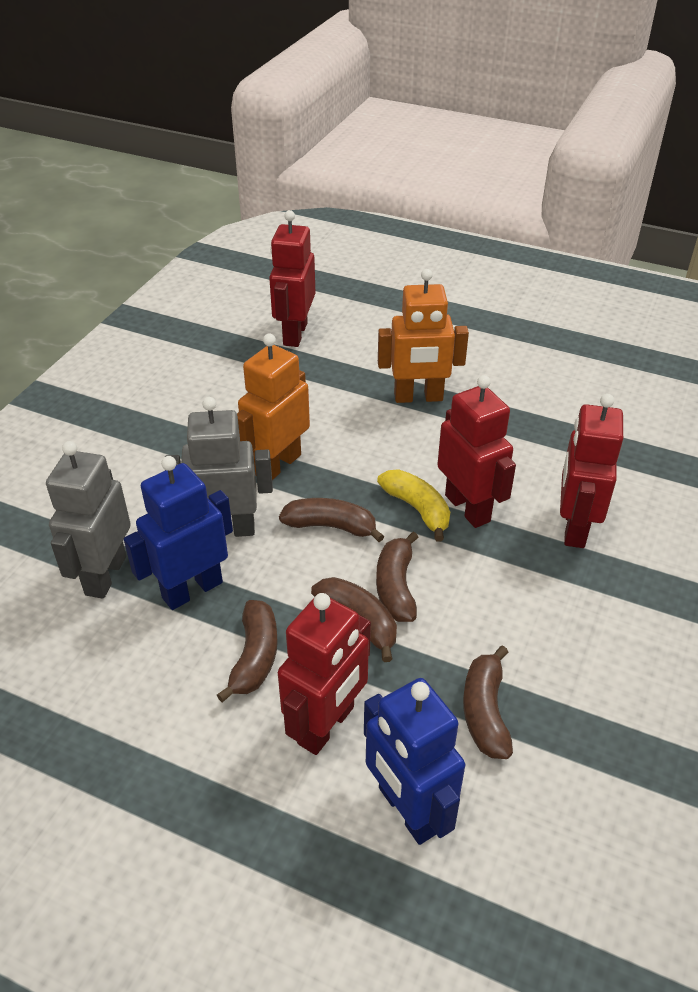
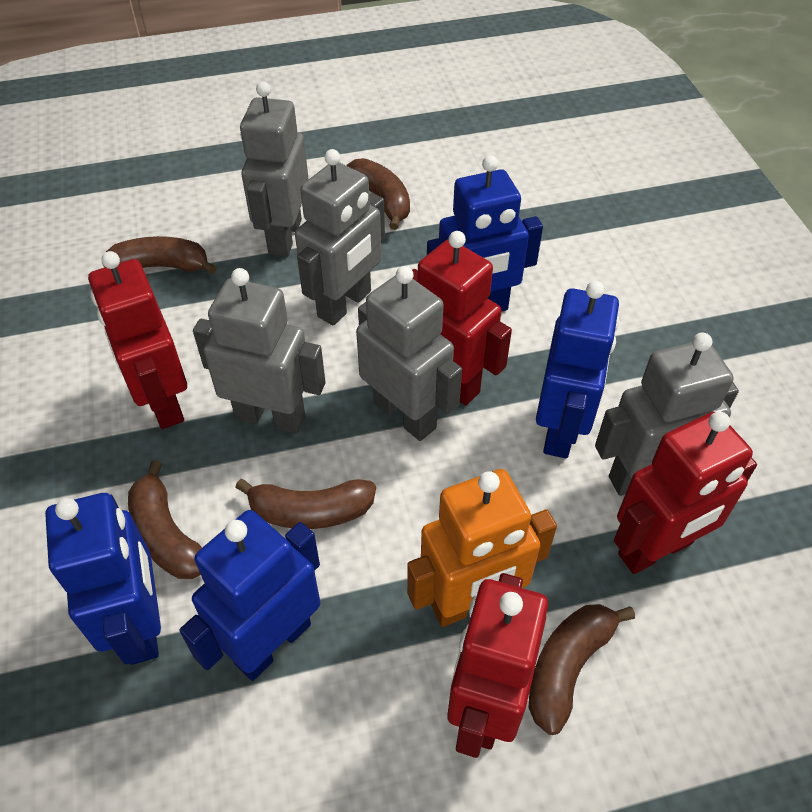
blue robot: 2 -> 4
grey robot: 2 -> 5
orange robot: 2 -> 1
yellow banana: 1 -> 0

